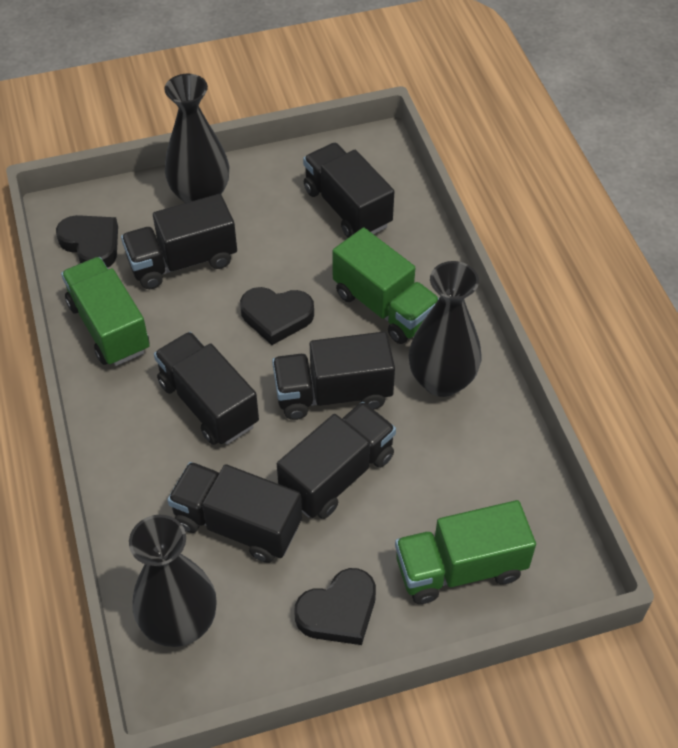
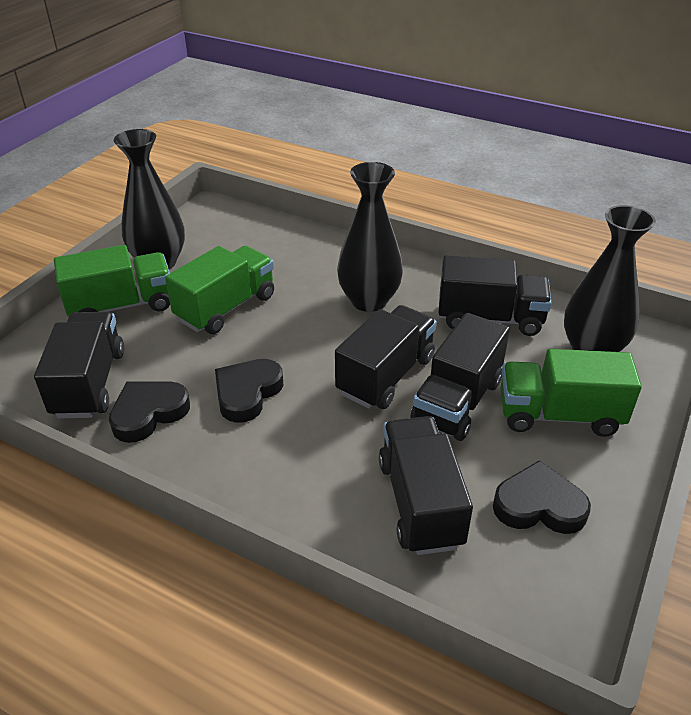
black truck: 6 -> 5

